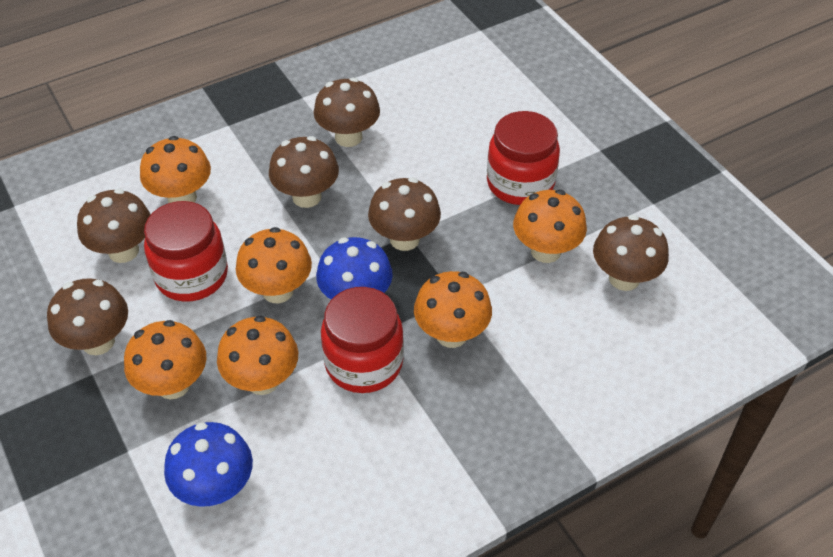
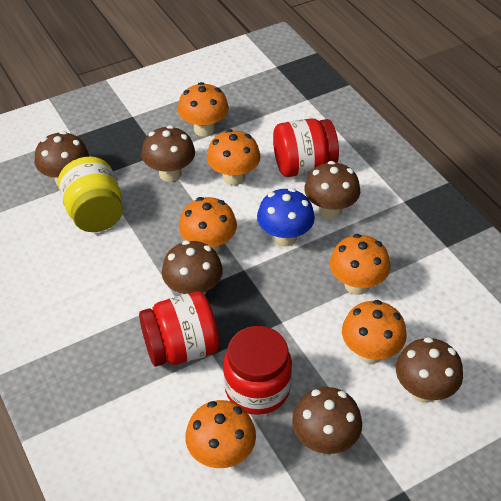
blue mushroom: 2 -> 1
yellow jar: 0 -> 1

